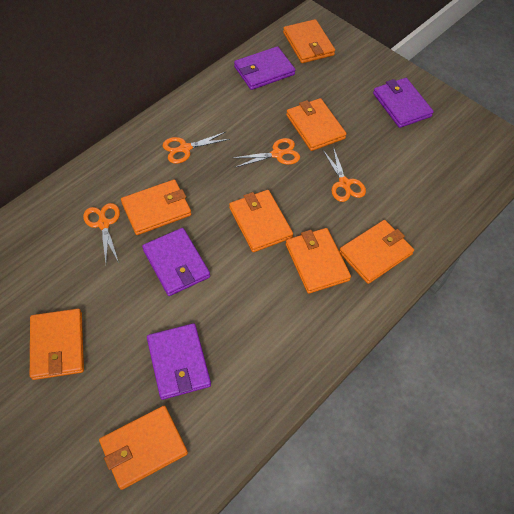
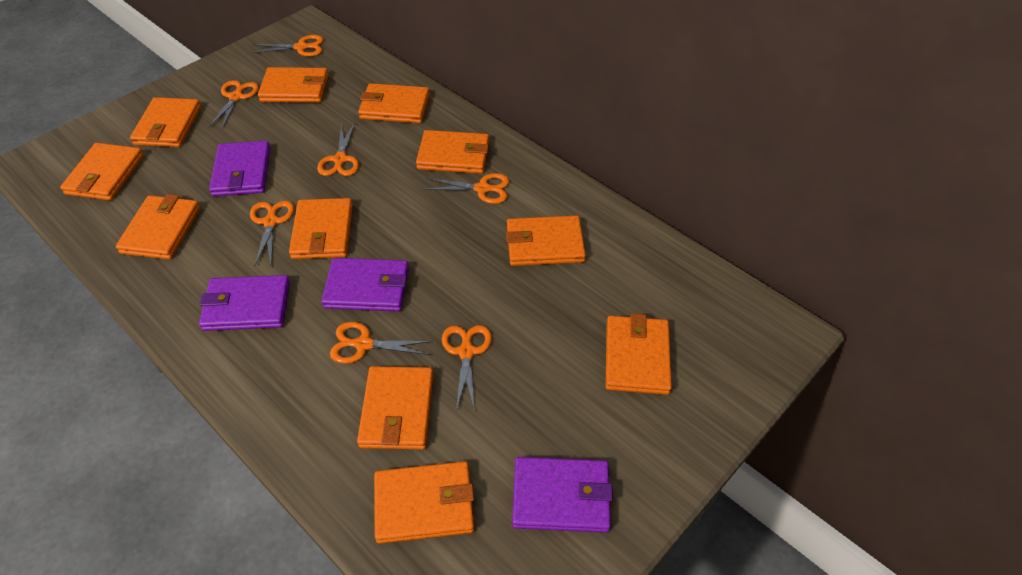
orange scissors: 4 -> 7
orange wallet: 8 -> 11

